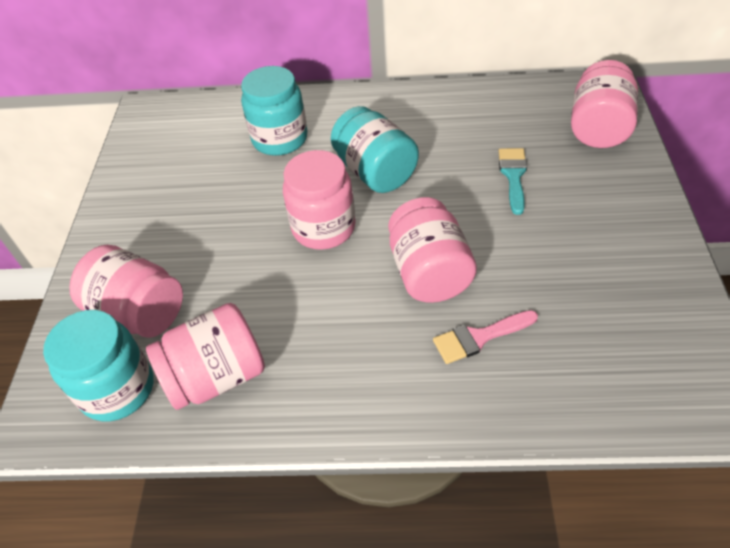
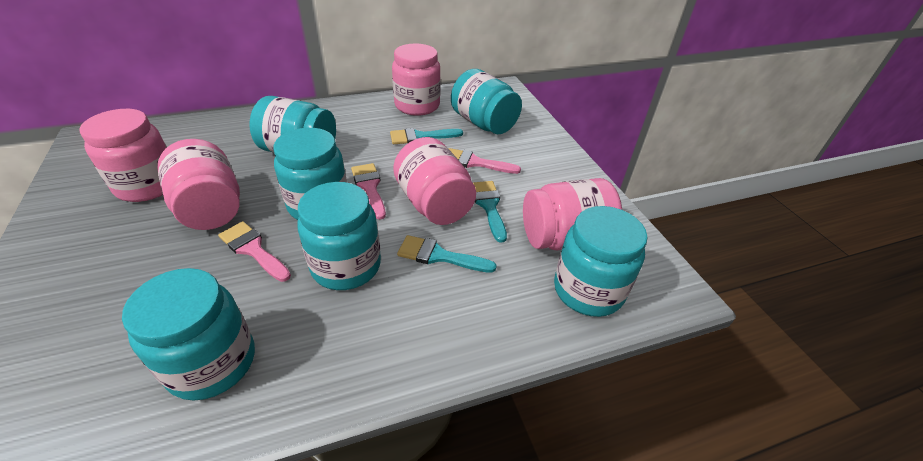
pink brush: 1 -> 3
turquoise brush: 1 -> 3
turquoise jar: 3 -> 6

